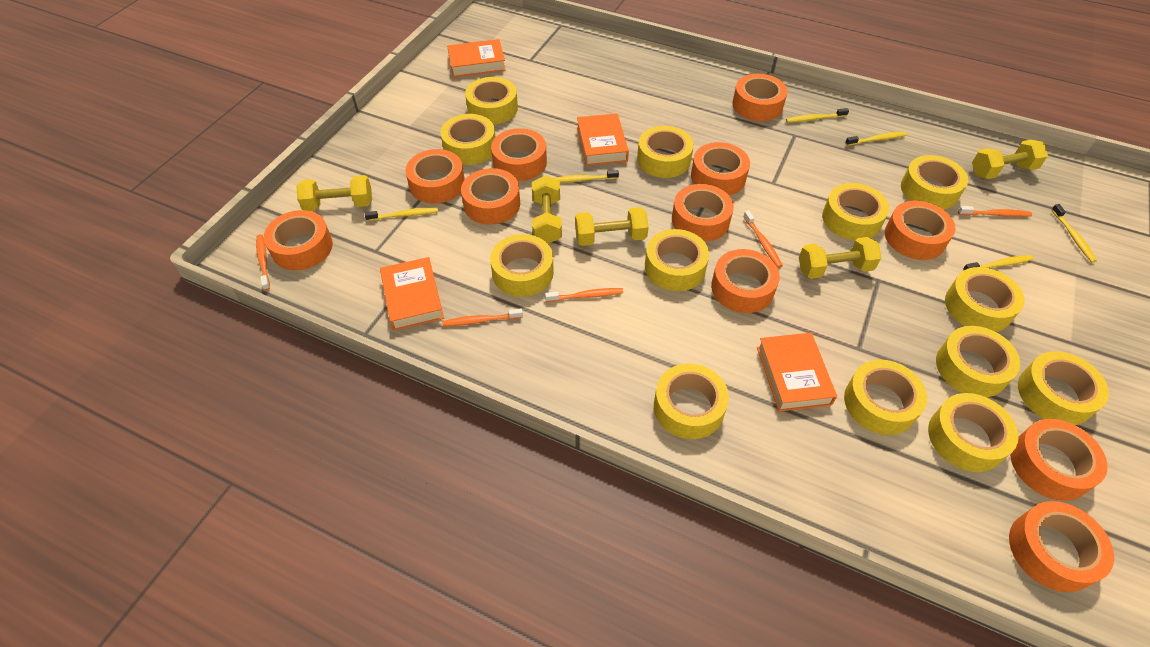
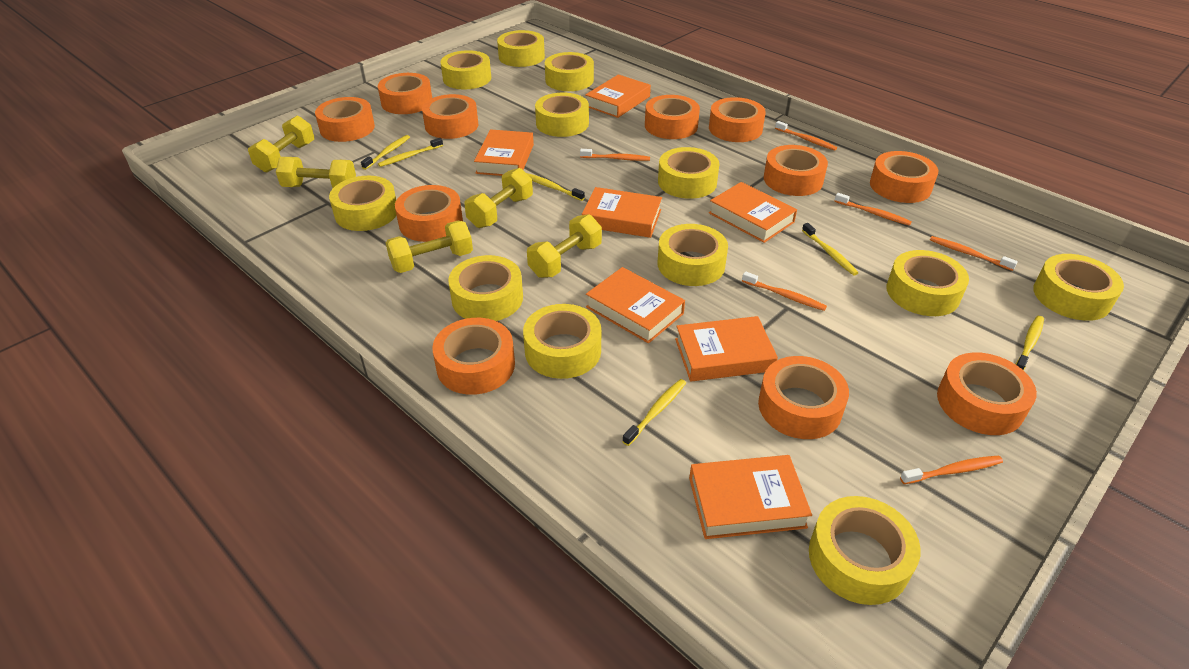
orange book: 4 -> 7
orange toothbrush: 5 -> 6
yellow tape: 13 -> 12

